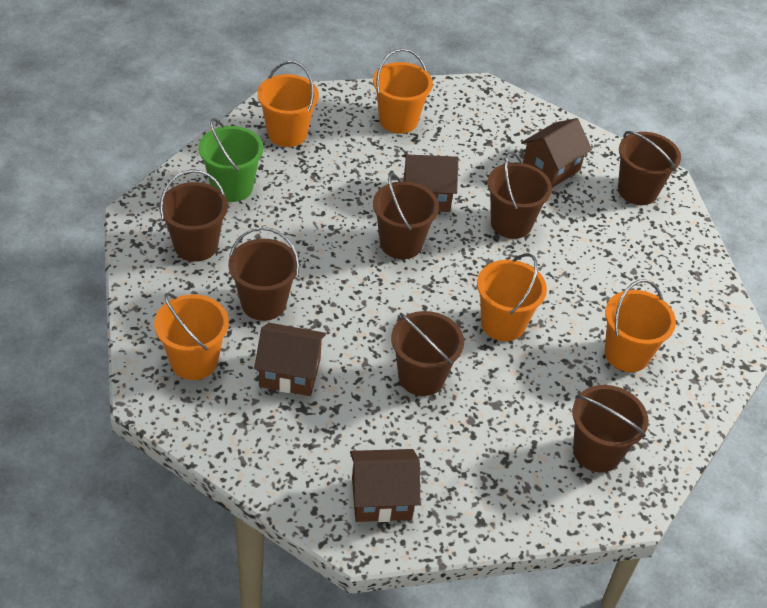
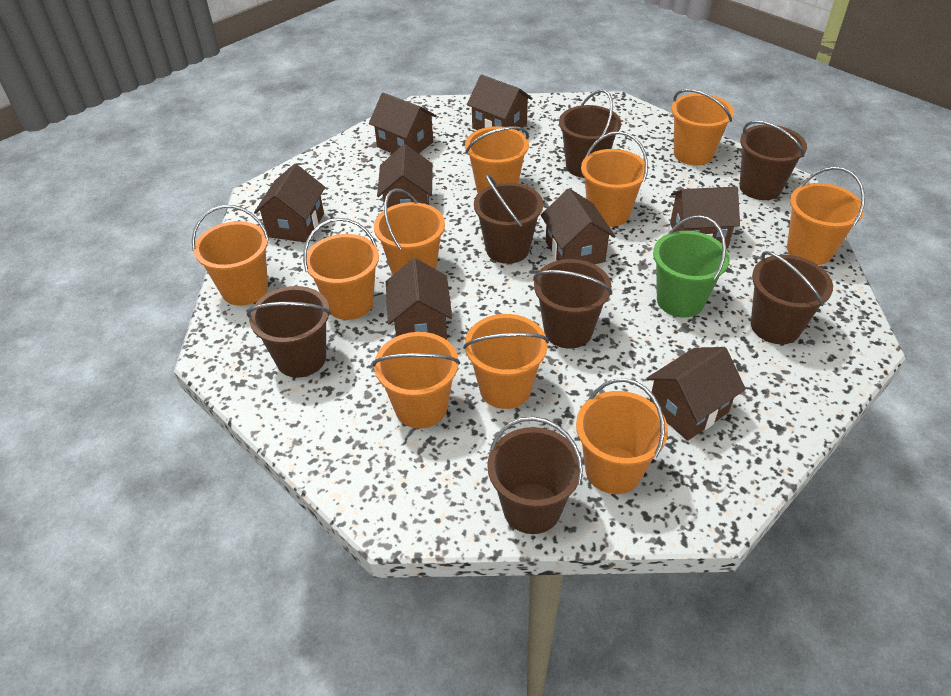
brown house: 4 -> 8
orange bucket: 5 -> 10

